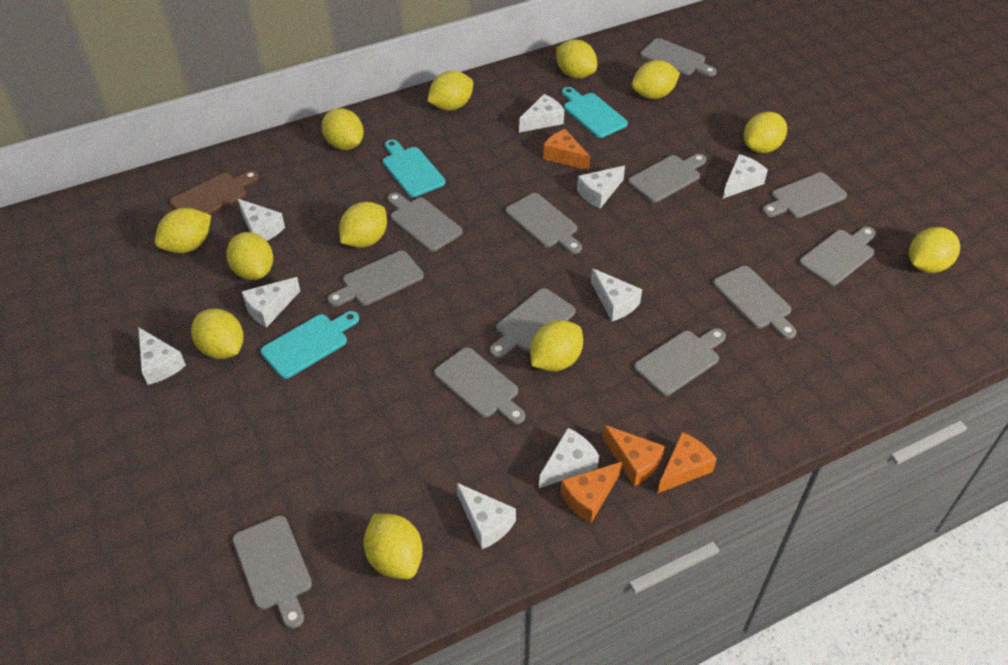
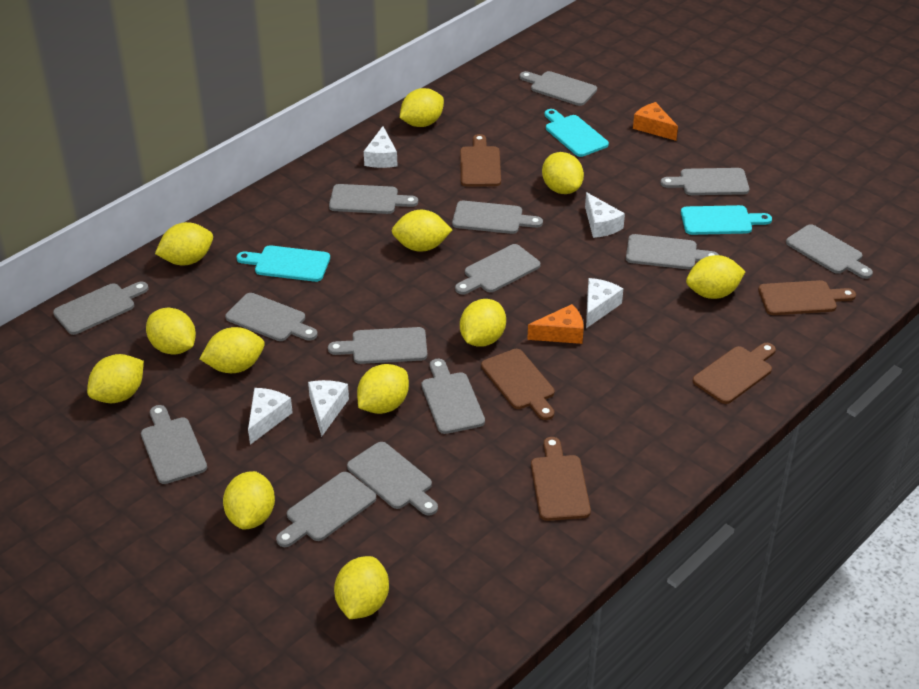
brown cutting board: 1 -> 5
grey cutting board: 12 -> 14
orange cheese: 4 -> 2
white cheese: 9 -> 5

